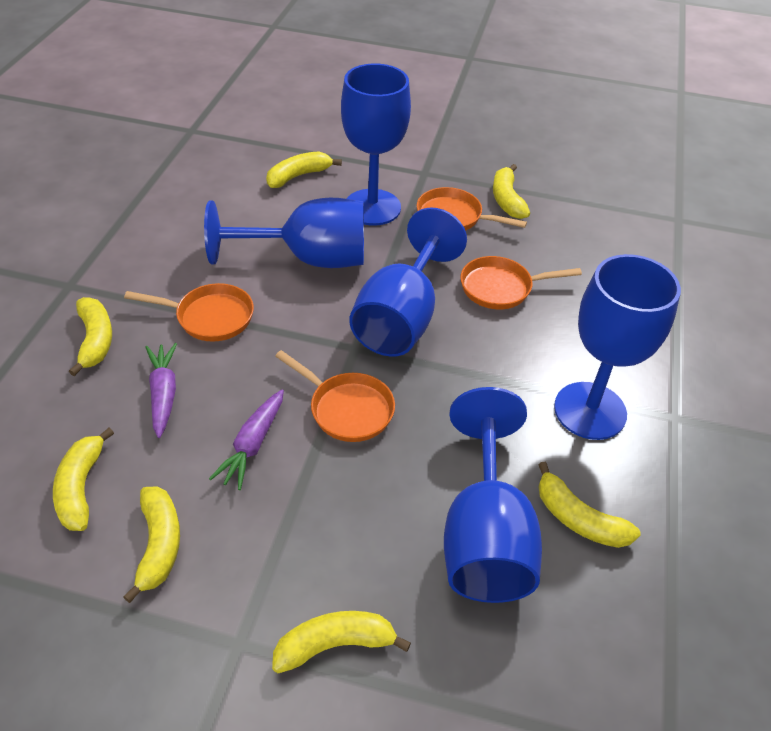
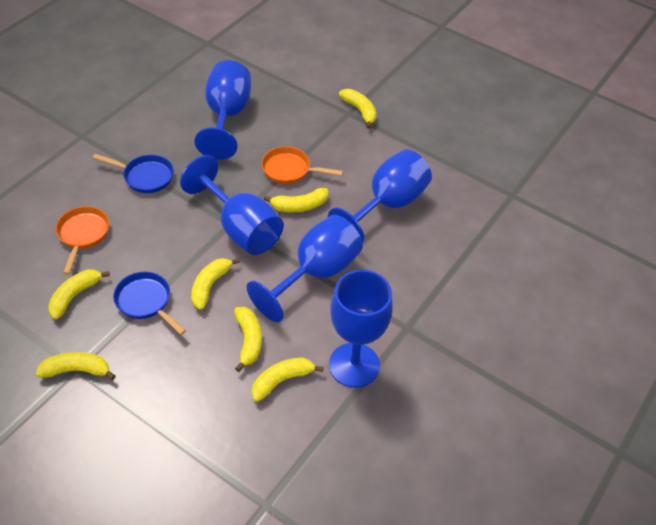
blue pan: 0 -> 2
orange pan: 4 -> 2
purple carrot: 2 -> 0

